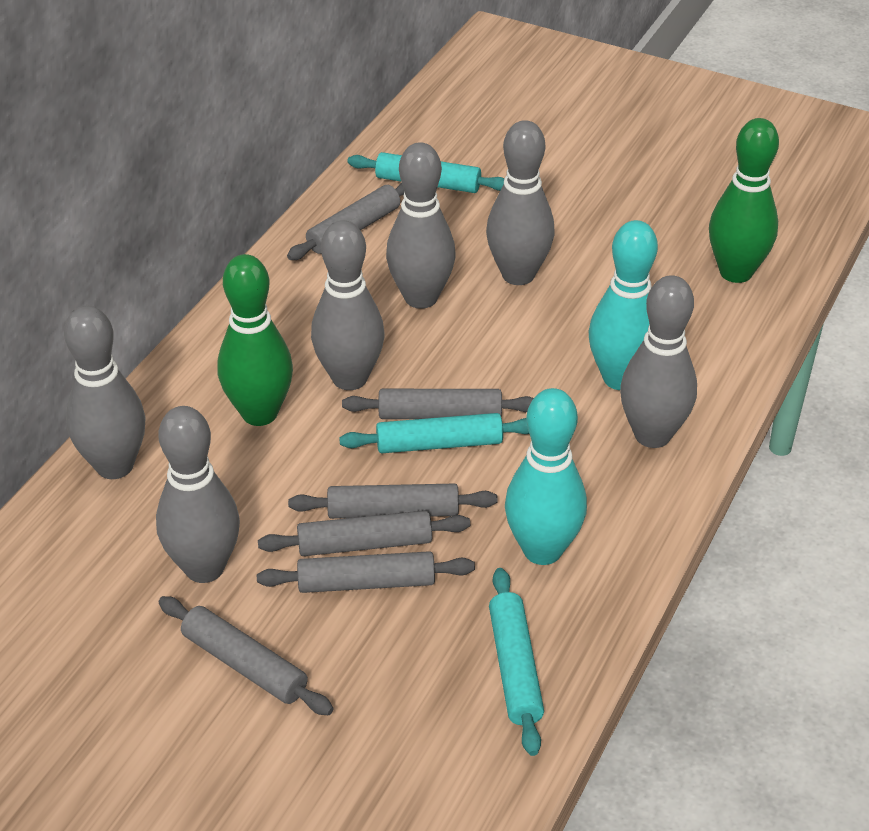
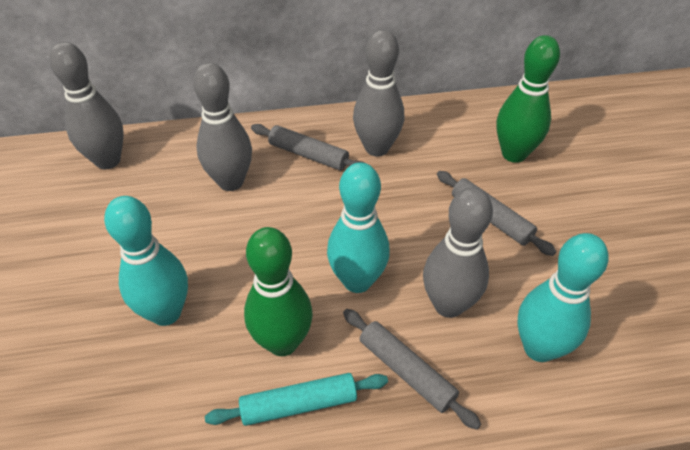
grey bowling pin: 6 -> 4
grey rolling pin: 6 -> 3
turquoise bowling pin: 2 -> 3
turquoise rolling pin: 3 -> 1

